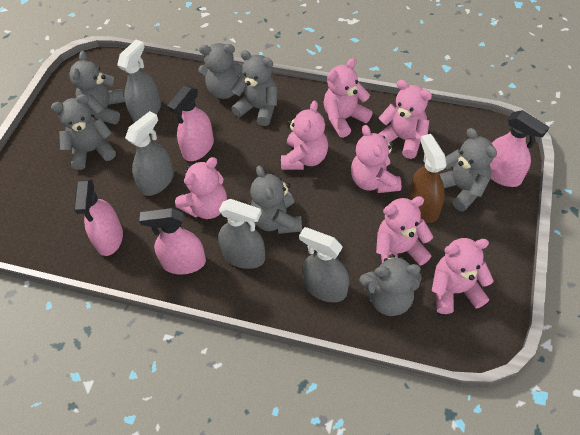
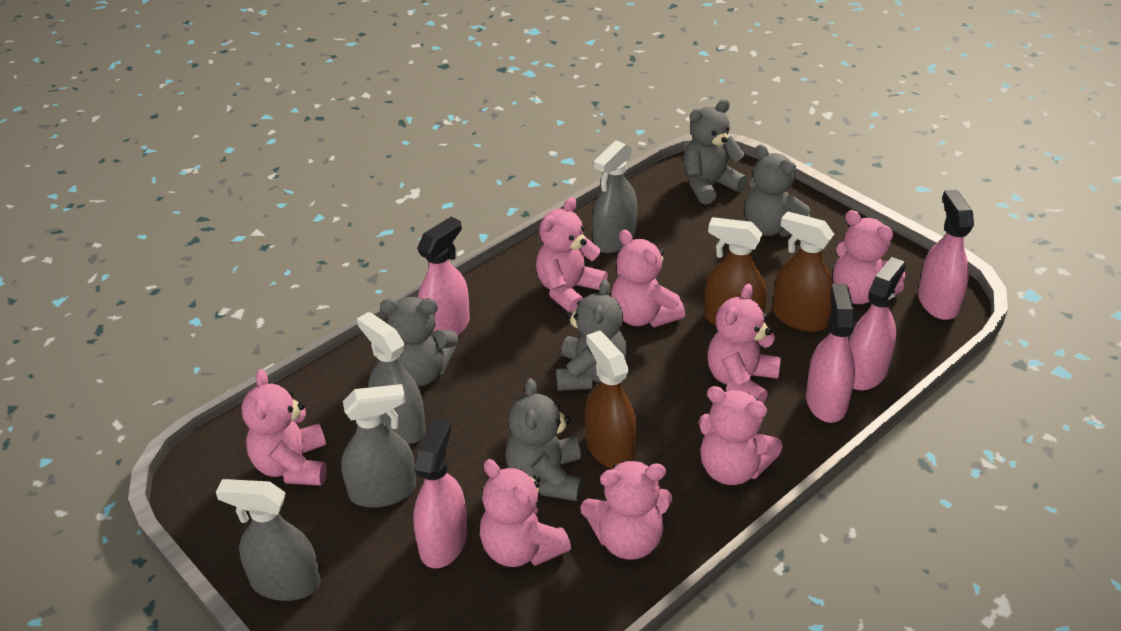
brown spray bottle: 1 -> 3
grey teddy bear: 7 -> 5
pink spray bottle: 4 -> 5
pink teddy bear: 7 -> 8

